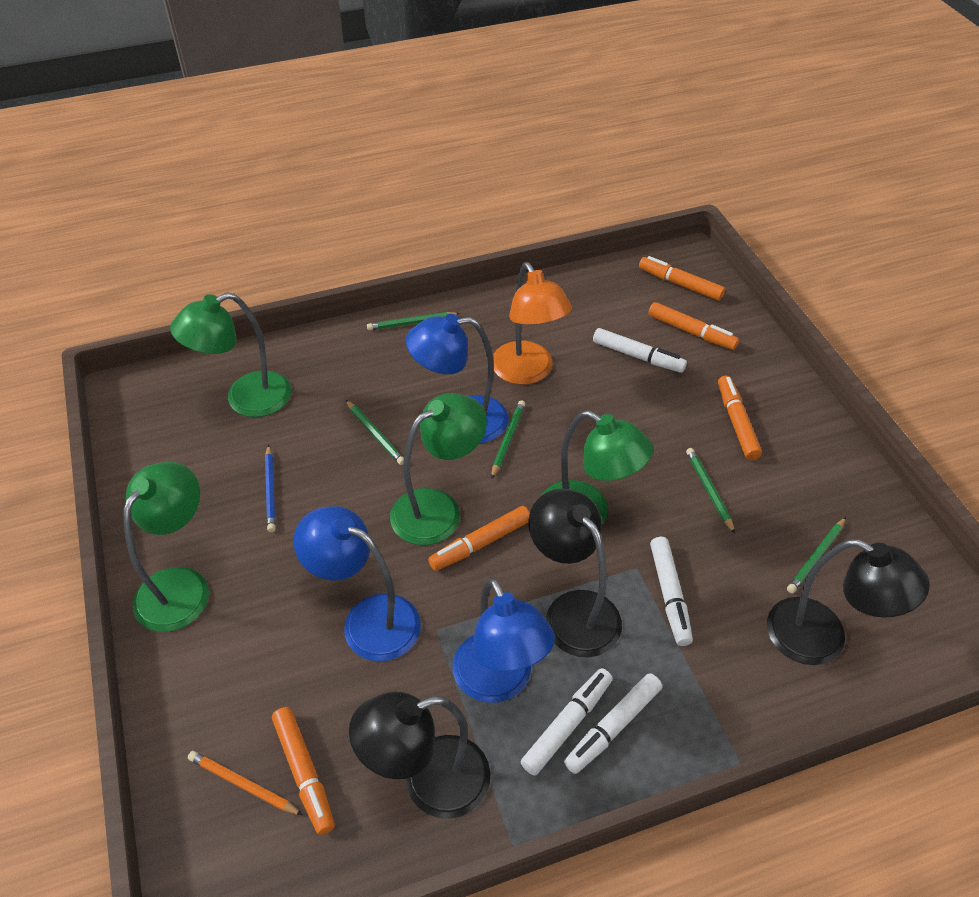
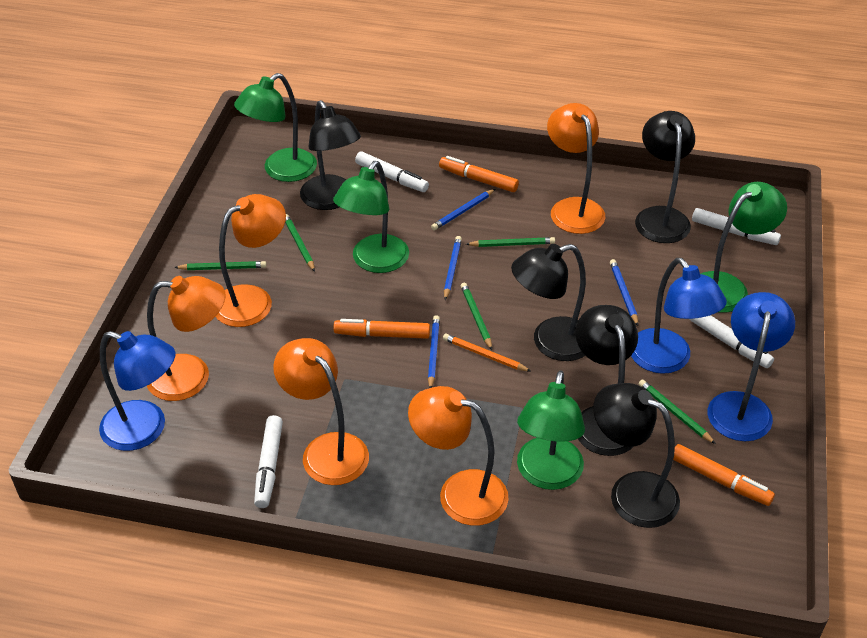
black lamp: 3 -> 5
blue pencil: 1 -> 4
orange lamp: 1 -> 5
orange marker: 5 -> 3

